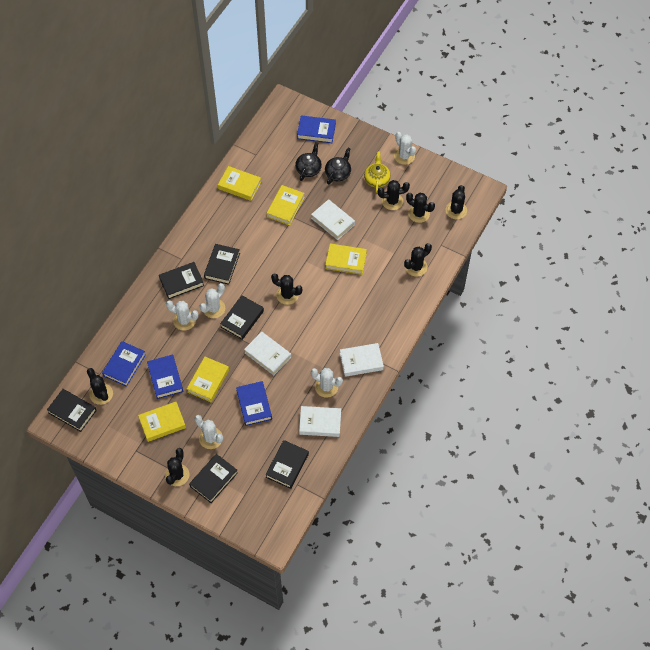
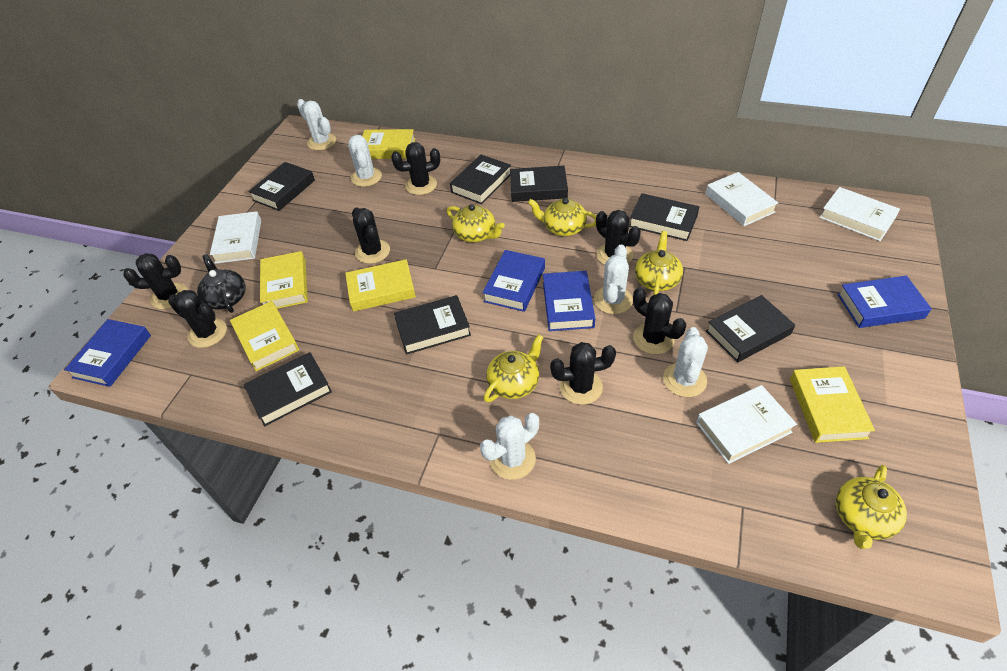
black book: 6 -> 7
black teapot: 2 -> 1
yellow teapot: 1 -> 5

